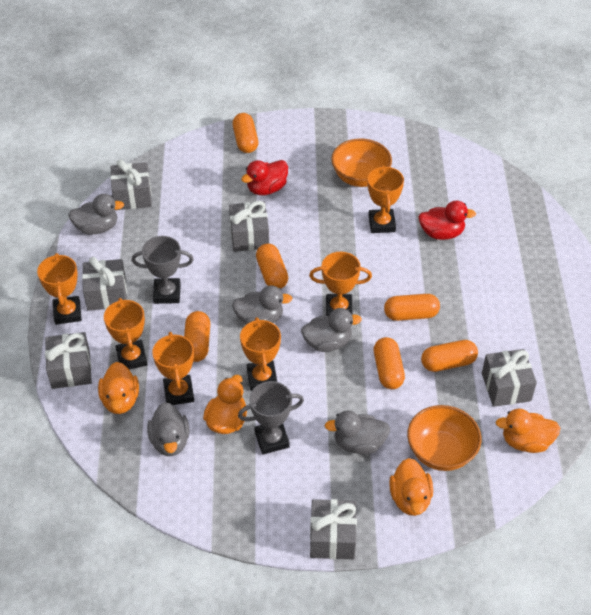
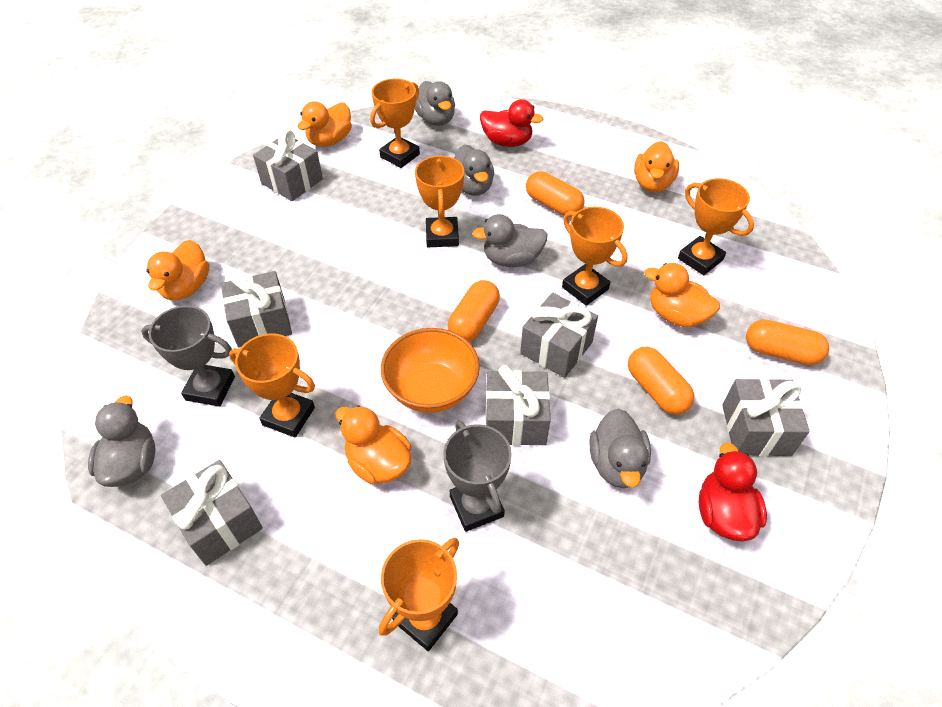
orange bowl: 2 -> 1
orange capsule: 6 -> 4
orange duck: 4 -> 5

